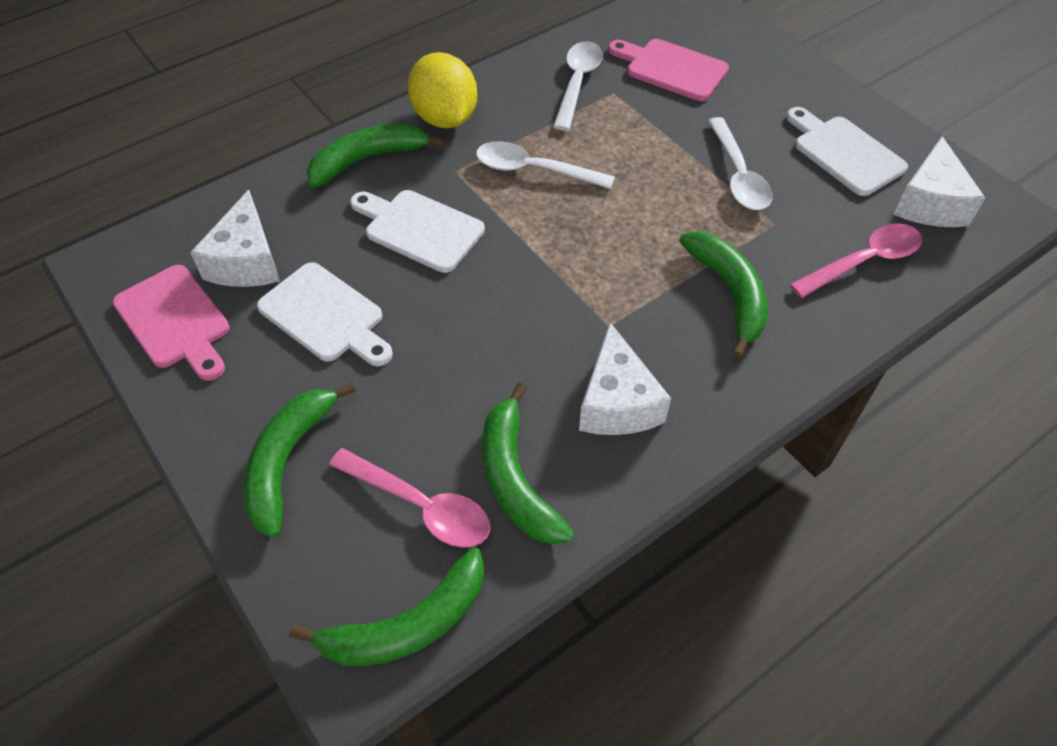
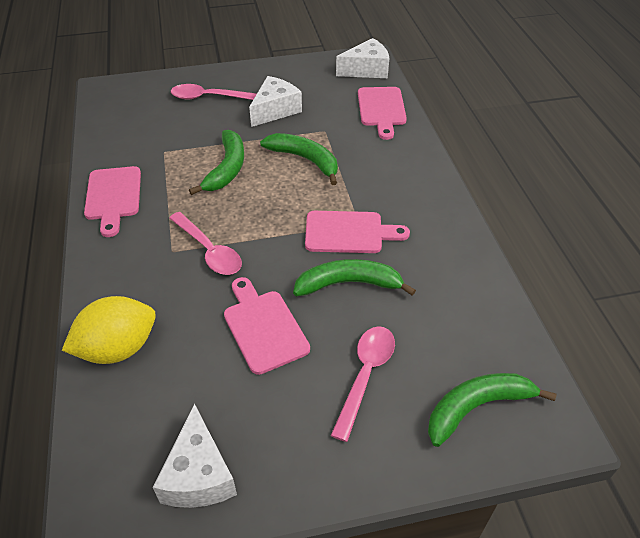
green banana: 5 -> 4
pink cutting board: 2 -> 4
pink spoon: 2 -> 3
white cutting board: 3 -> 0
white spoon: 3 -> 0

